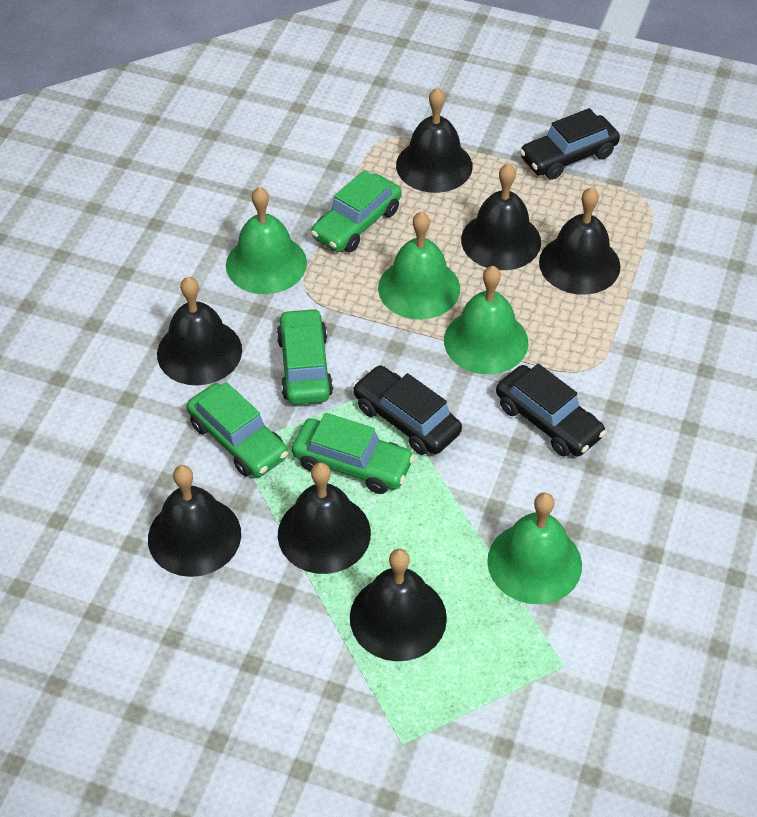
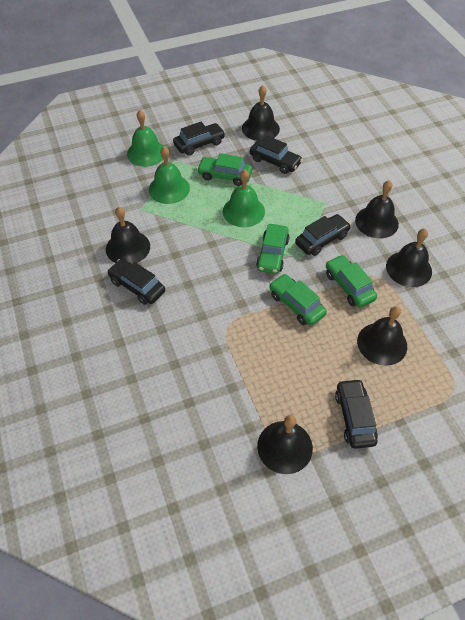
black bell: 7 -> 6
black car: 3 -> 5
green bell: 4 -> 3

